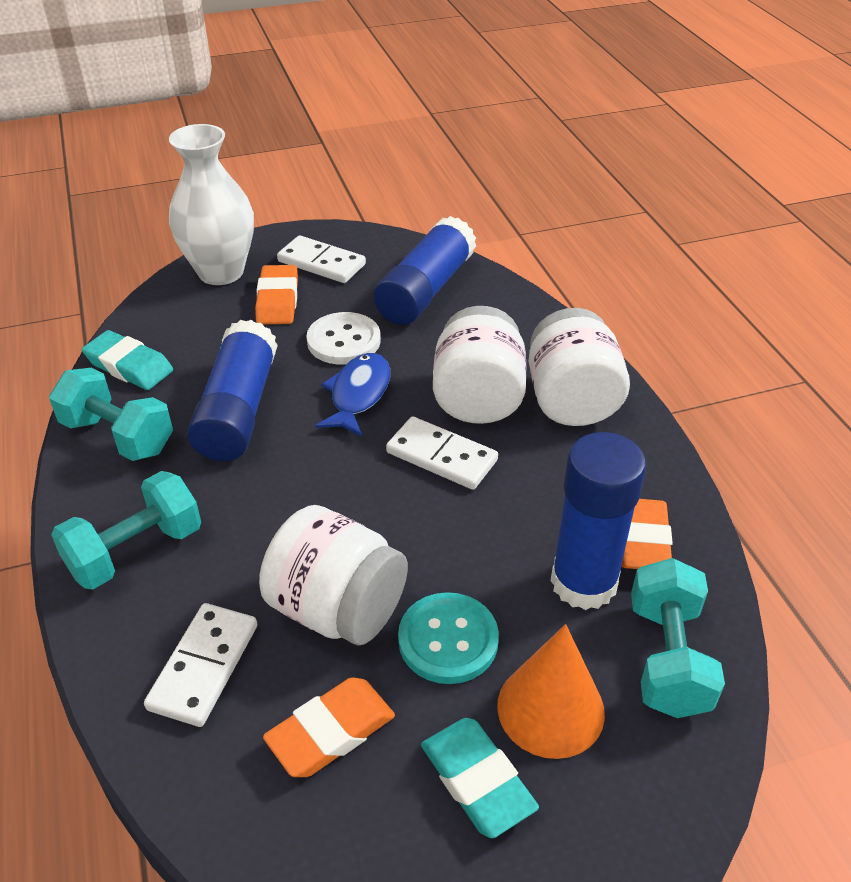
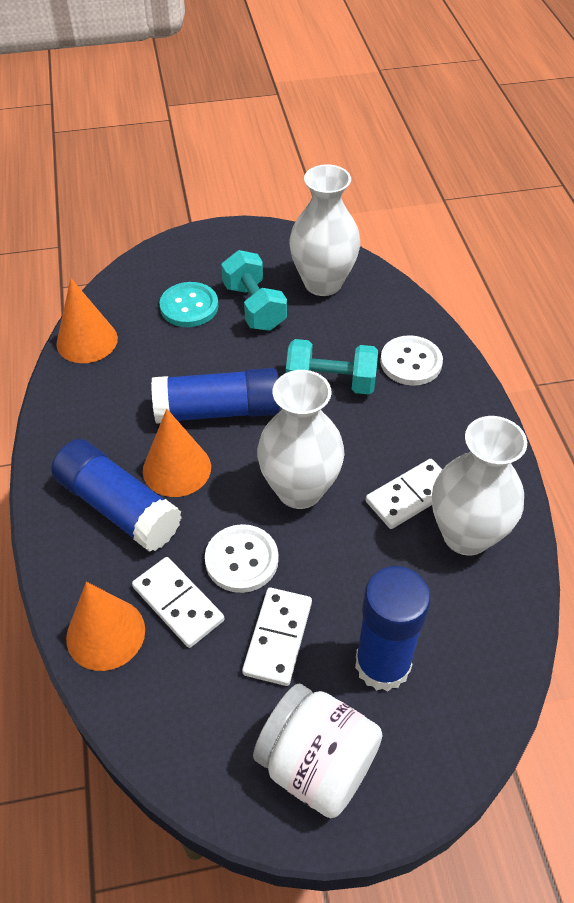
blue fish: 1 -> 0
orange cone: 1 -> 3
orange eraser: 3 -> 0
turquoise dumbbell: 3 -> 2
turquoise eraser: 2 -> 0
white button: 1 -> 2
white jar: 3 -> 1
white vase: 1 -> 3

